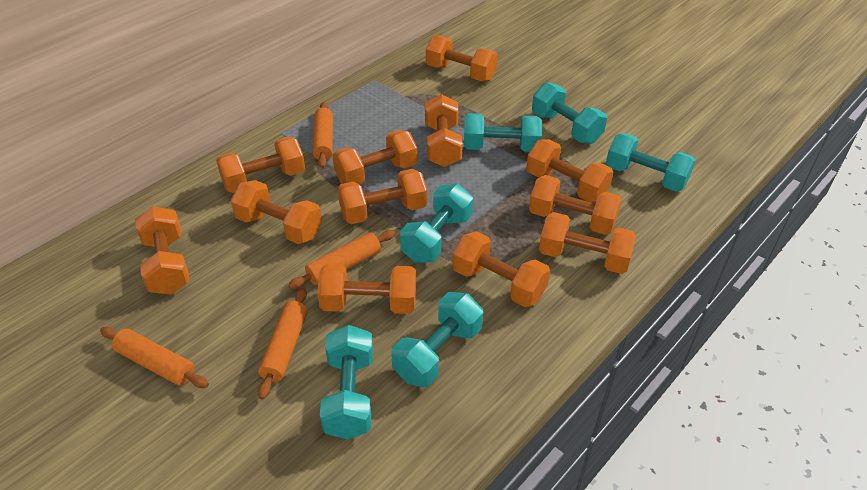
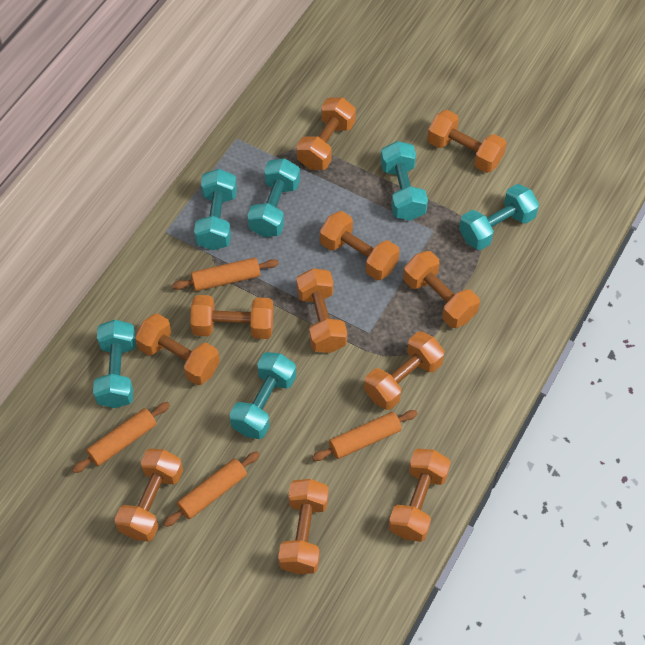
orange dumbbell: 12 -> 11

